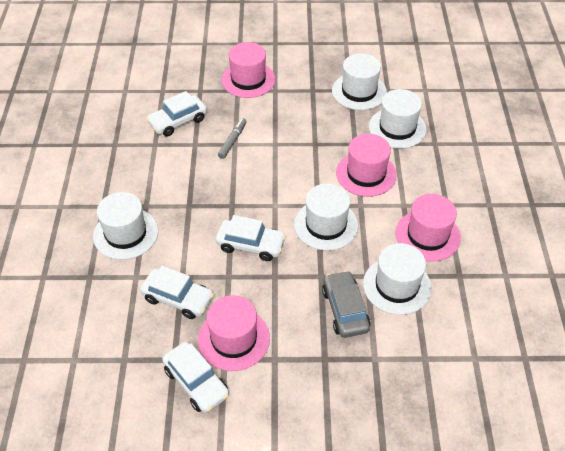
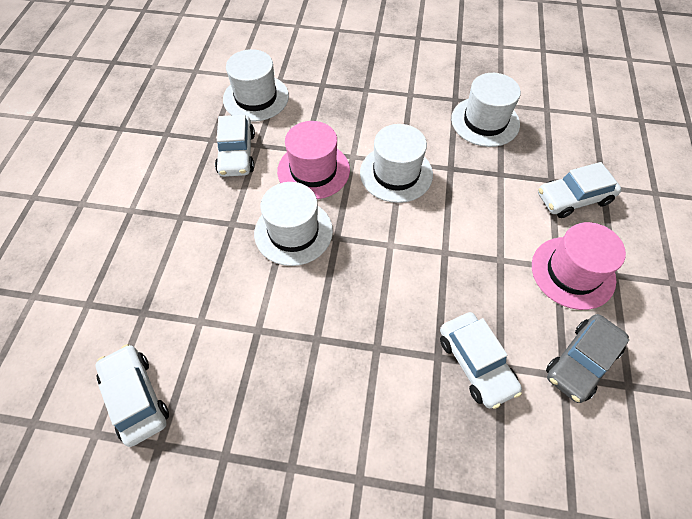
grey marker: 1 -> 0
pink hat: 4 -> 2
white hat: 5 -> 4

